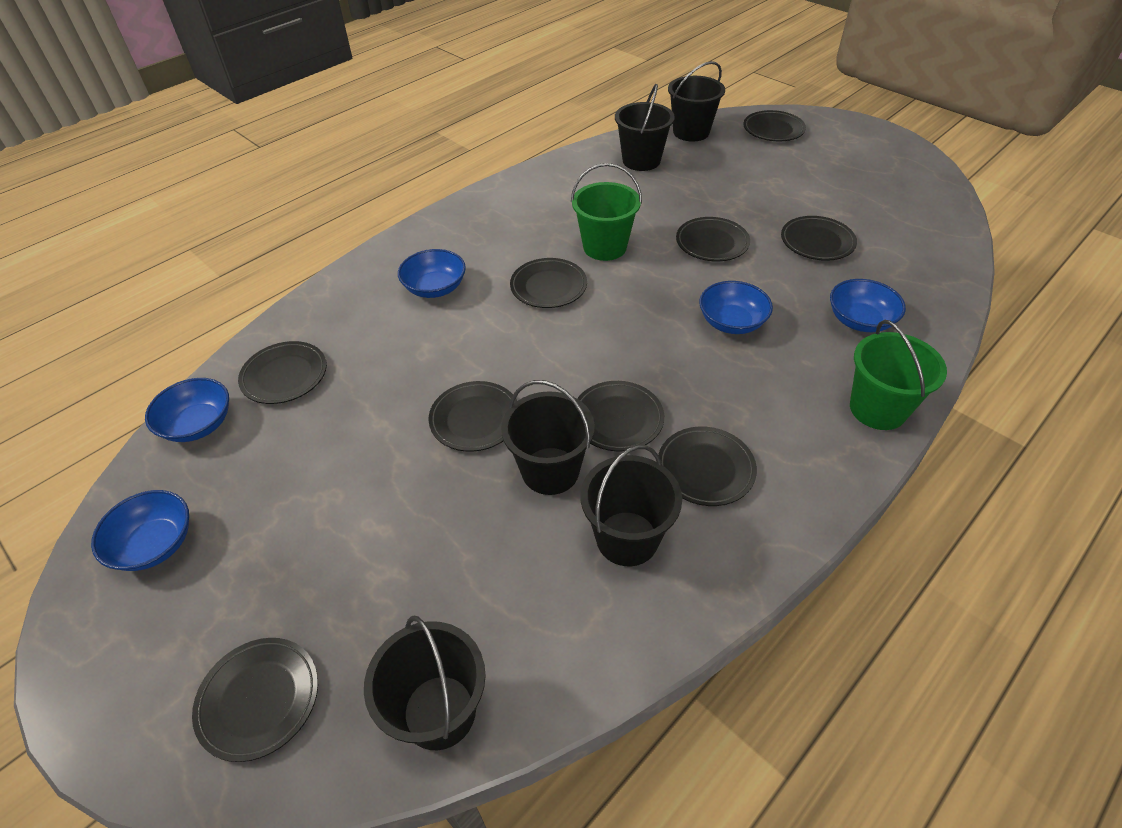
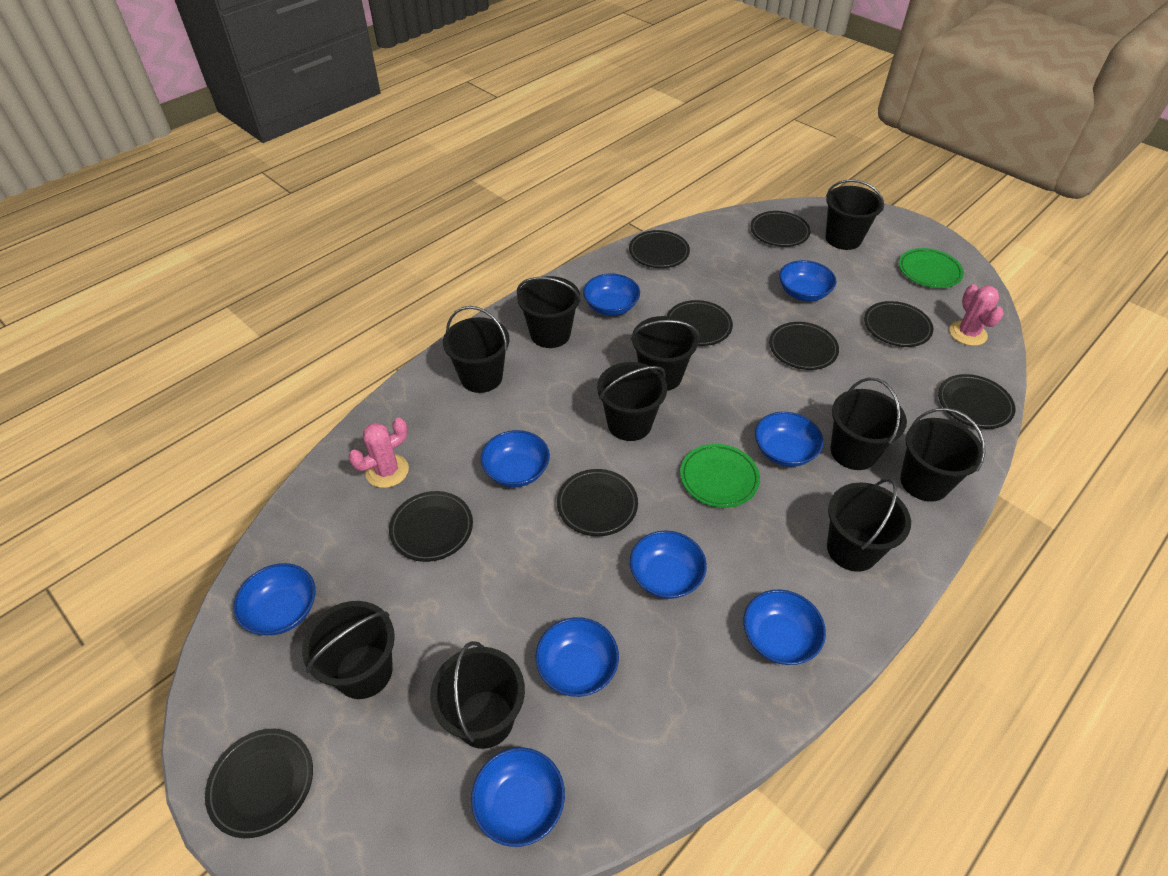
black bucket: 5 -> 10
blue bowl: 5 -> 9
green bucket: 2 -> 0
green plate: 0 -> 2
pink cactus: 0 -> 2

